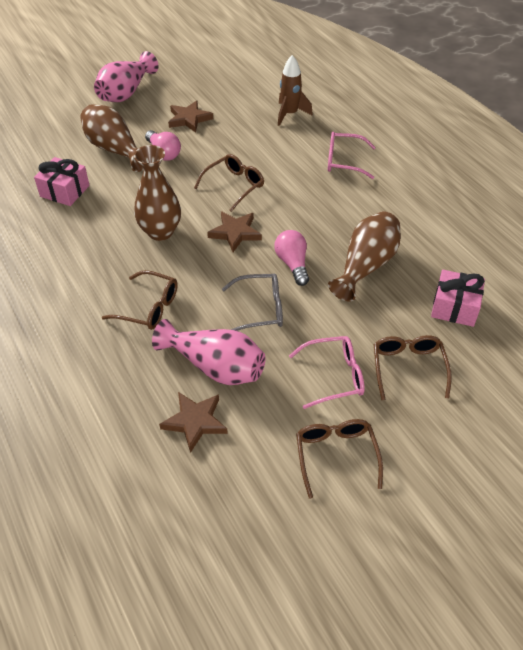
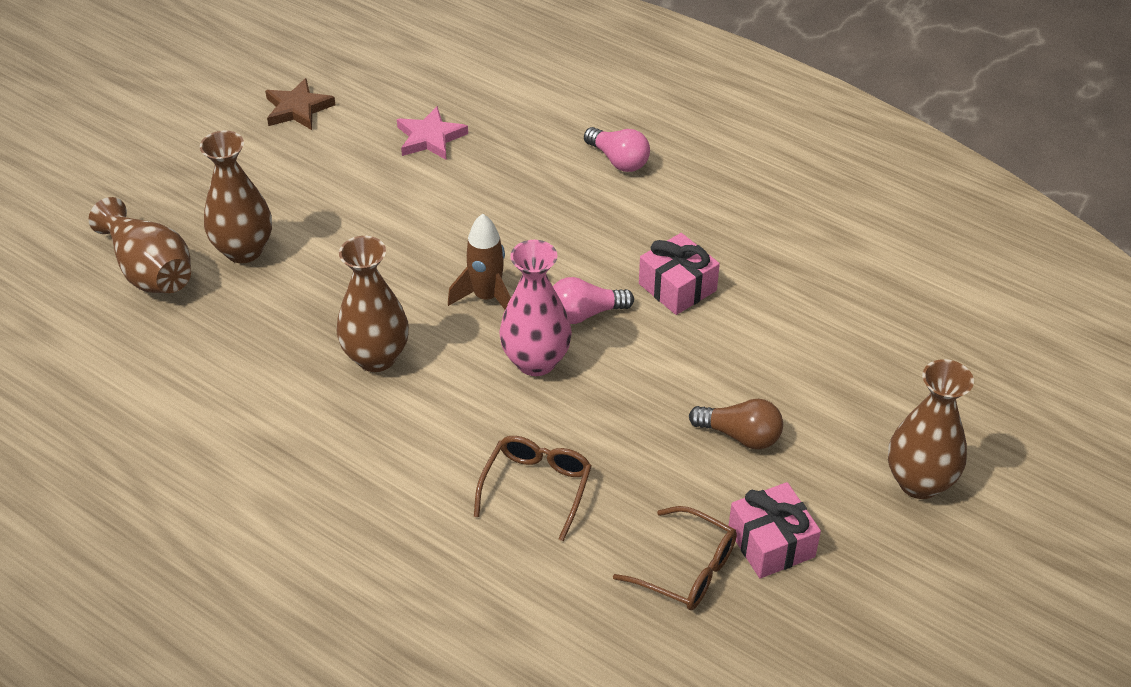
brown glasses: 4 -> 2
brown light bulb: 0 -> 1
brown star: 3 -> 1
brown vase: 3 -> 4
grey glasses: 1 -> 0
pink glasses: 2 -> 0
pink star: 0 -> 1
pink vase: 2 -> 1

